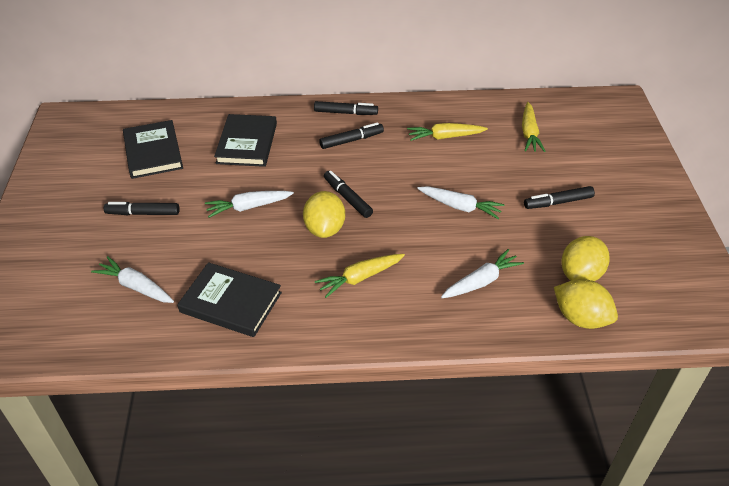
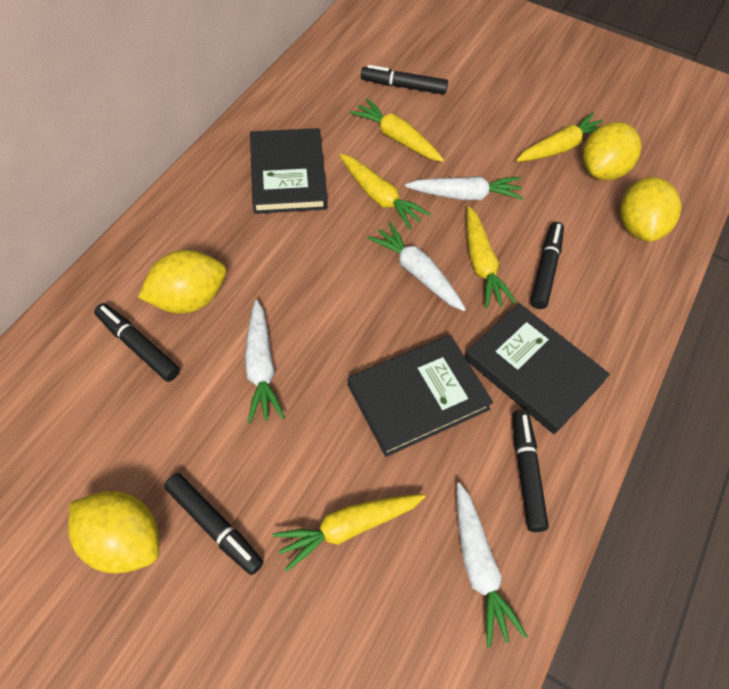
yellow carrot: 3 -> 5
yellow lemon: 3 -> 4

